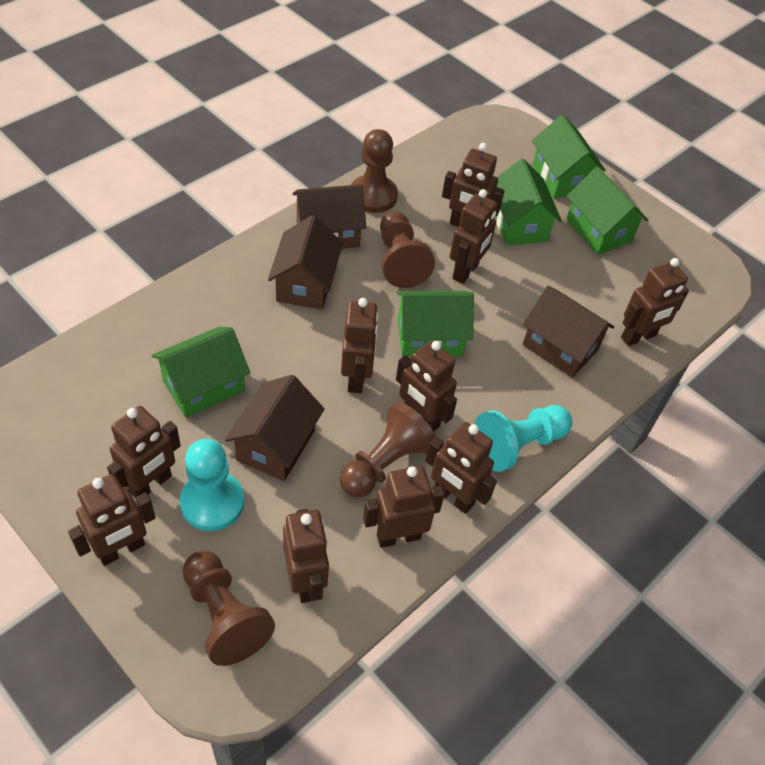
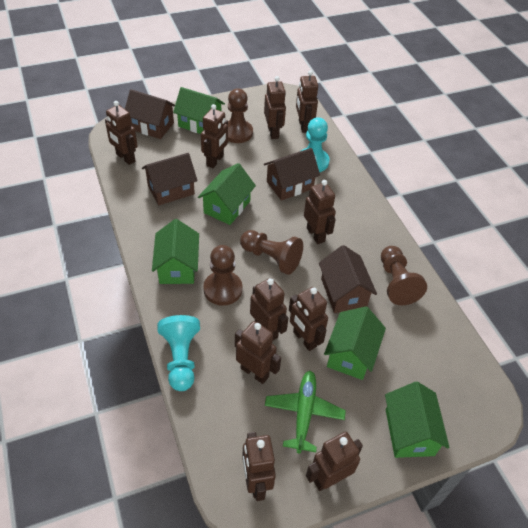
green plane: 0 -> 1

